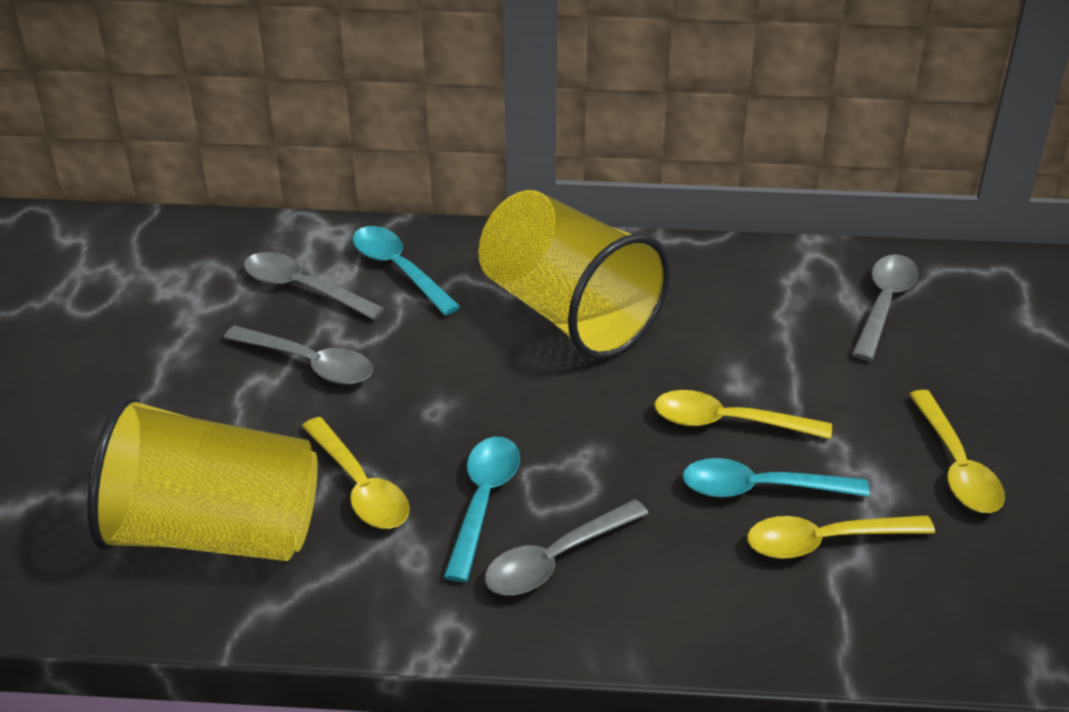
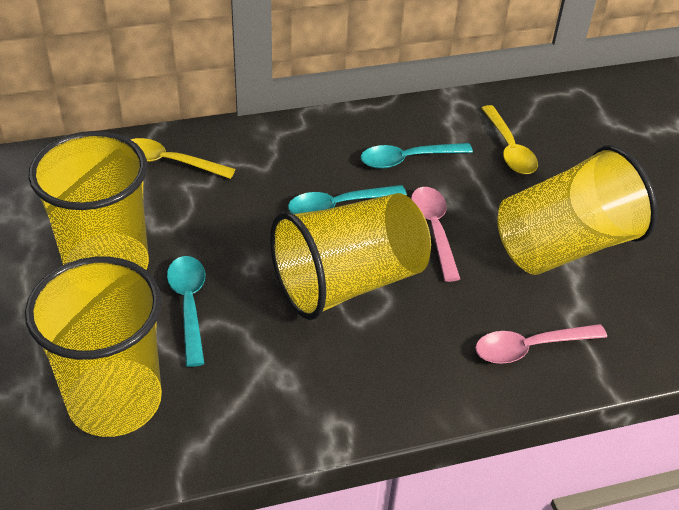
grey spoon: 4 -> 0
pink spoon: 0 -> 2
yellow cup: 2 -> 4
yellow spoon: 4 -> 2

